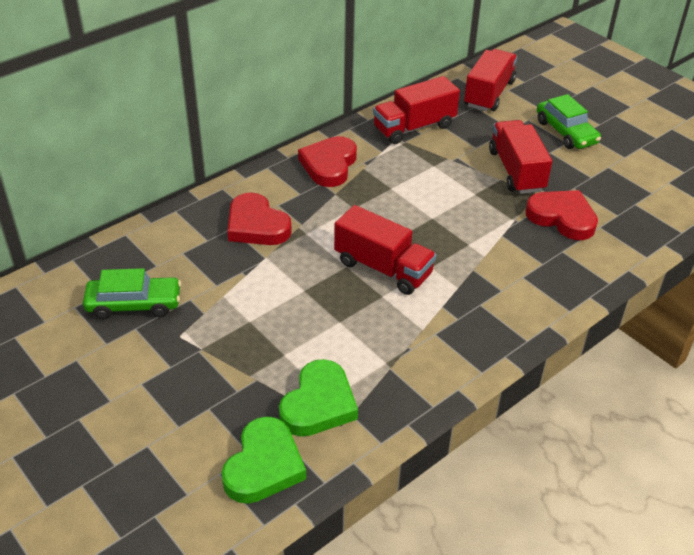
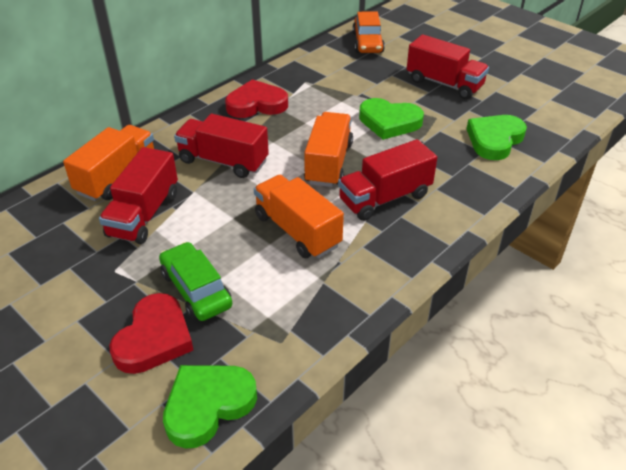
green car: 2 -> 1
green heart: 2 -> 3
orange car: 0 -> 1
orange truck: 0 -> 3
red heart: 3 -> 2

